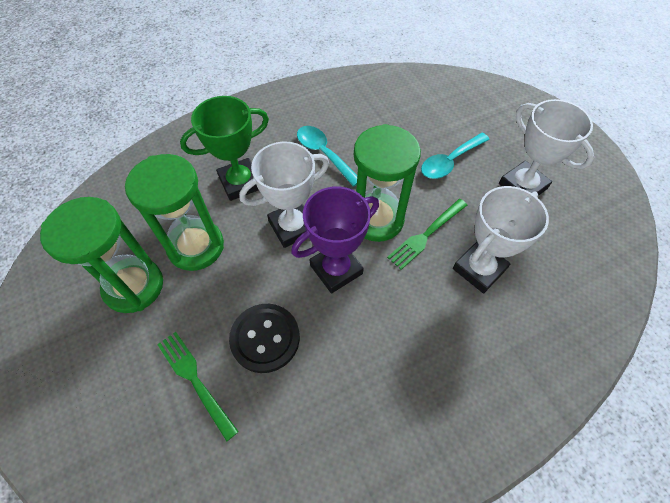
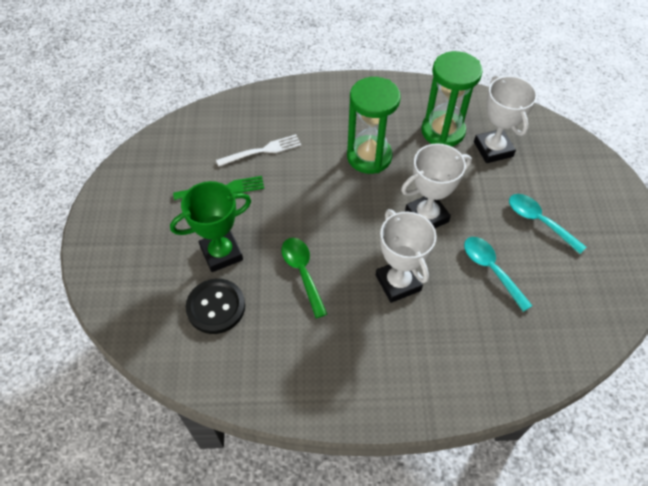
green fork: 2 -> 1
green hourglass: 3 -> 2
green spoon: 0 -> 1
purple trophy: 1 -> 0
white fork: 0 -> 1

